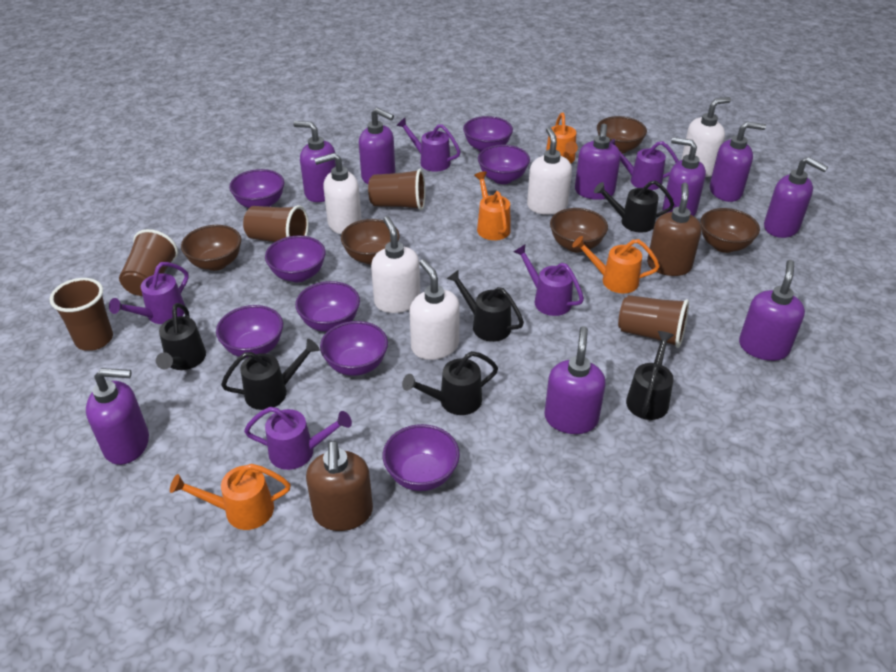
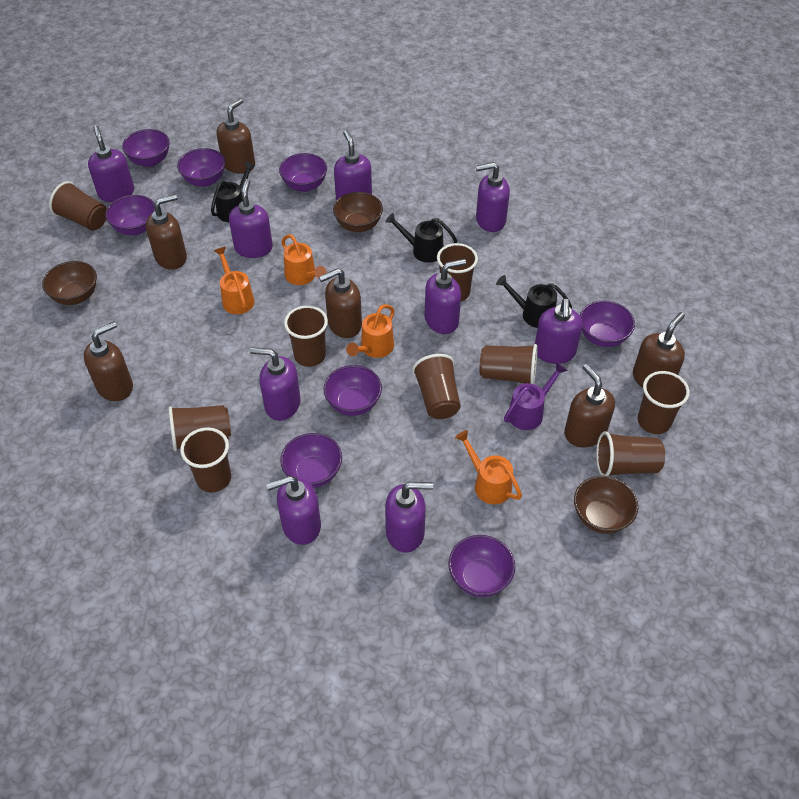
black watering can: 6 -> 3
brown bowl: 5 -> 3
brown cup: 5 -> 9
brown soap dispenser: 2 -> 6
purple watering can: 5 -> 1
white soap dispenser: 5 -> 0

